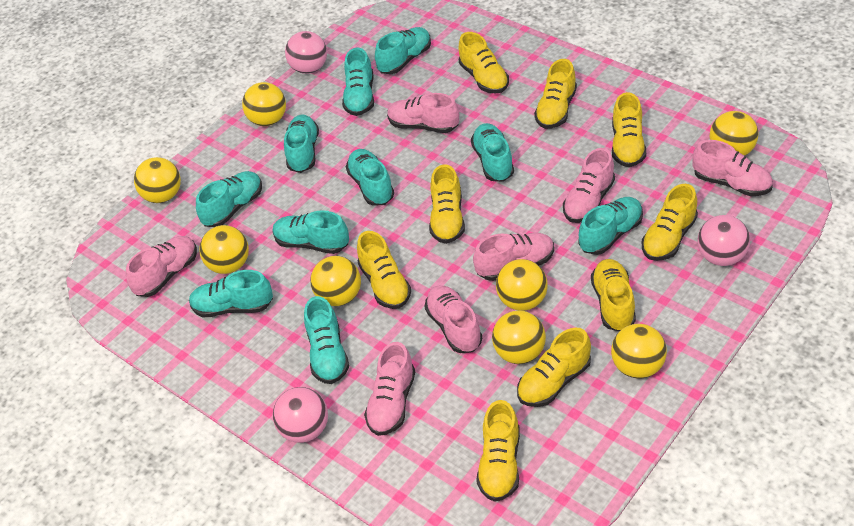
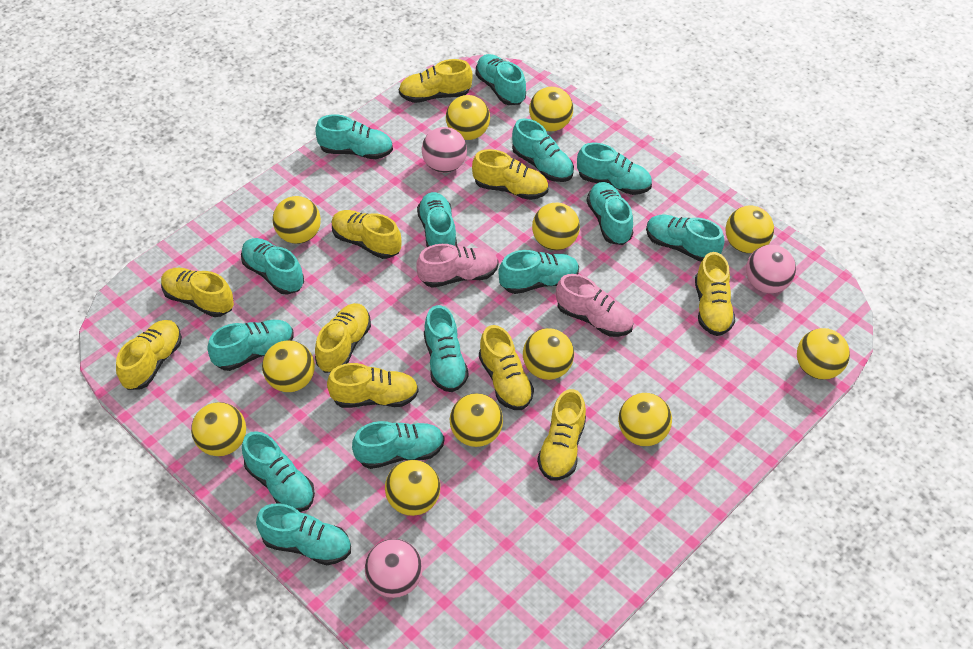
pink shoe: 7 -> 2
turquoise shoe: 10 -> 14
yellow ball: 8 -> 12
yellow shoe: 9 -> 10

